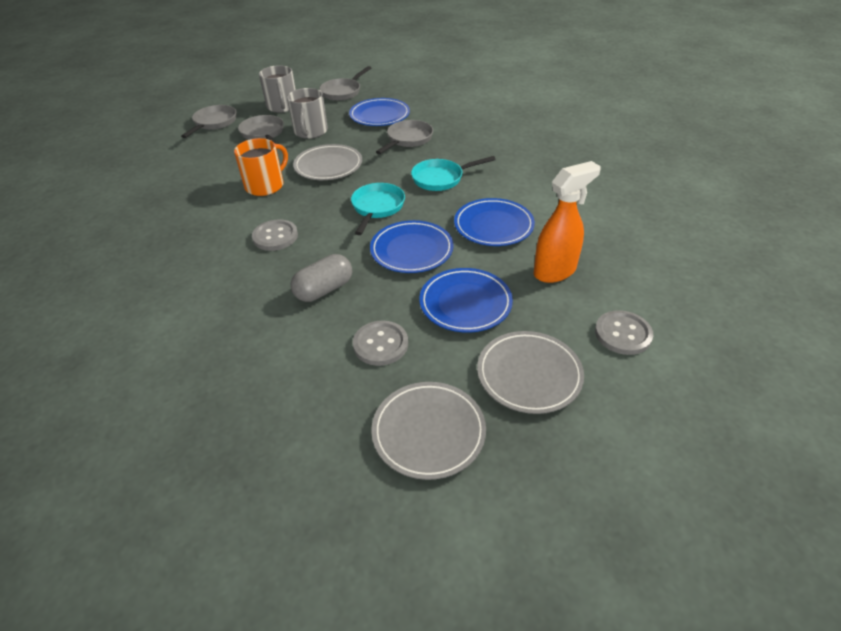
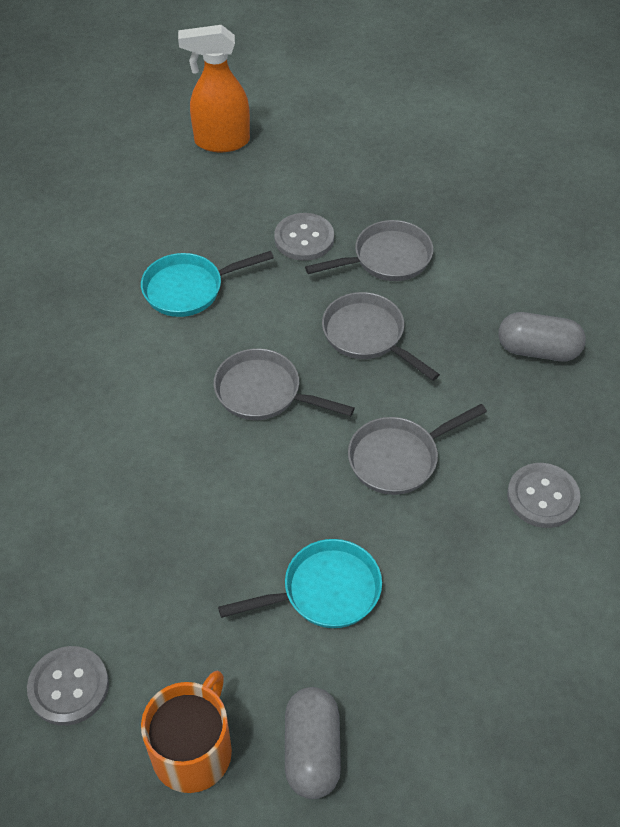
blue plate: 4 -> 0
grey capsule: 1 -> 2
grey mug: 2 -> 0
grey plate: 3 -> 0

